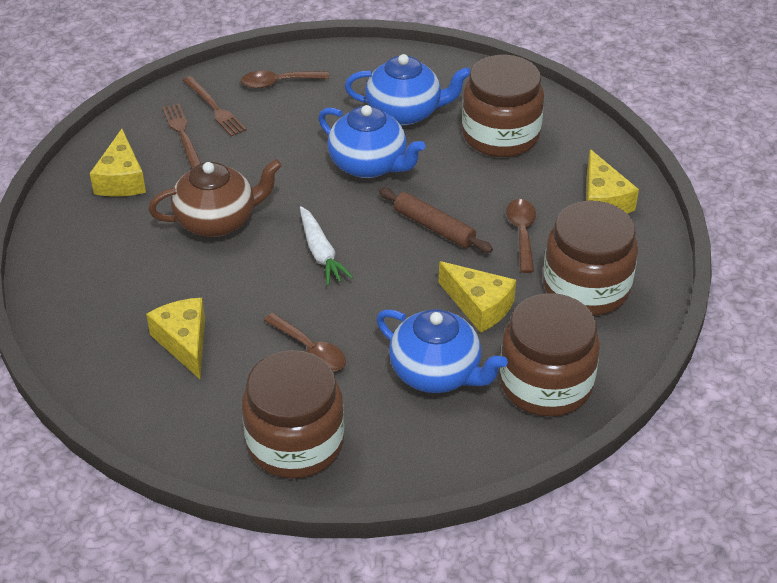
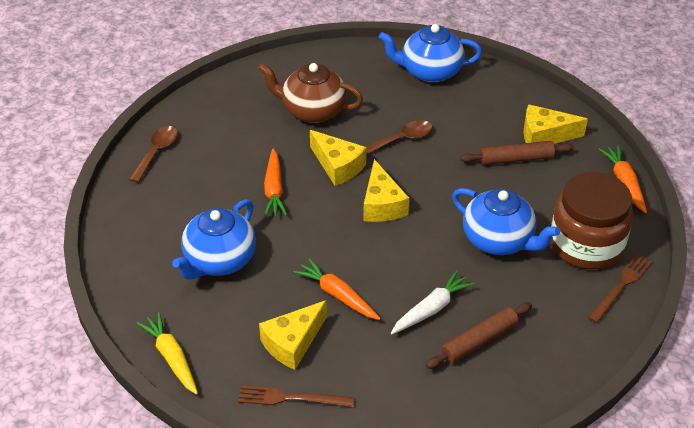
brown jar: 4 -> 1
brown rolling pin: 1 -> 2
brown spoon: 3 -> 2
orange carrot: 0 -> 3
yellow carrot: 0 -> 1

